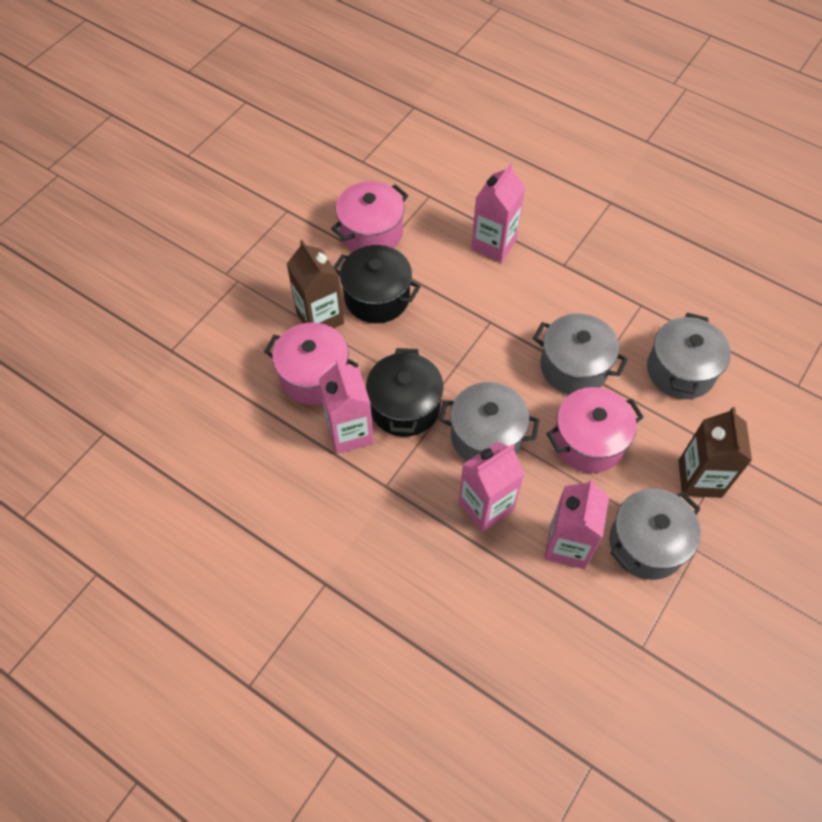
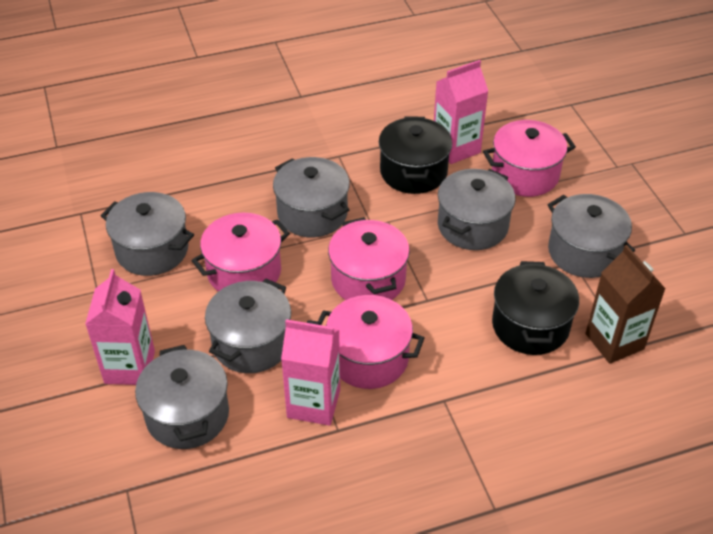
brown carton: 2 -> 1
grey pot: 4 -> 6
pink carton: 4 -> 3
pink pot: 3 -> 4

